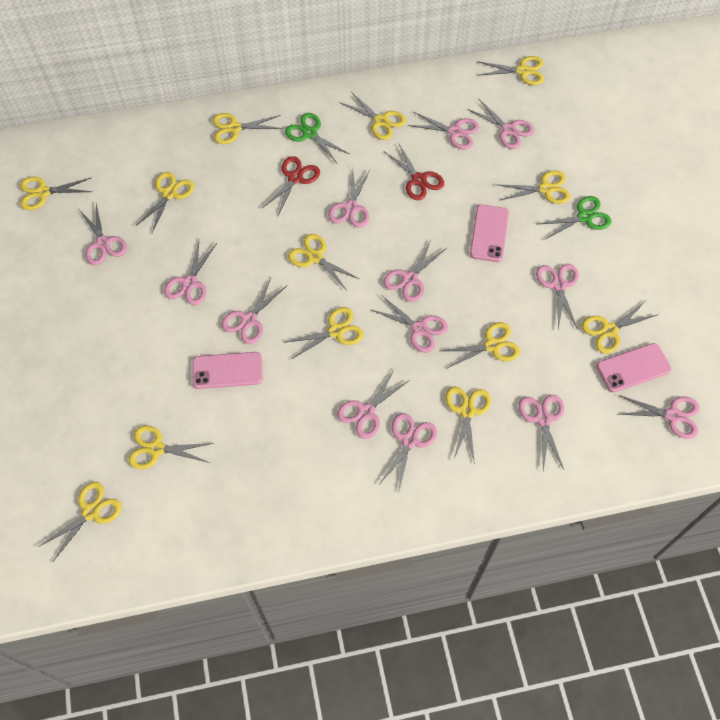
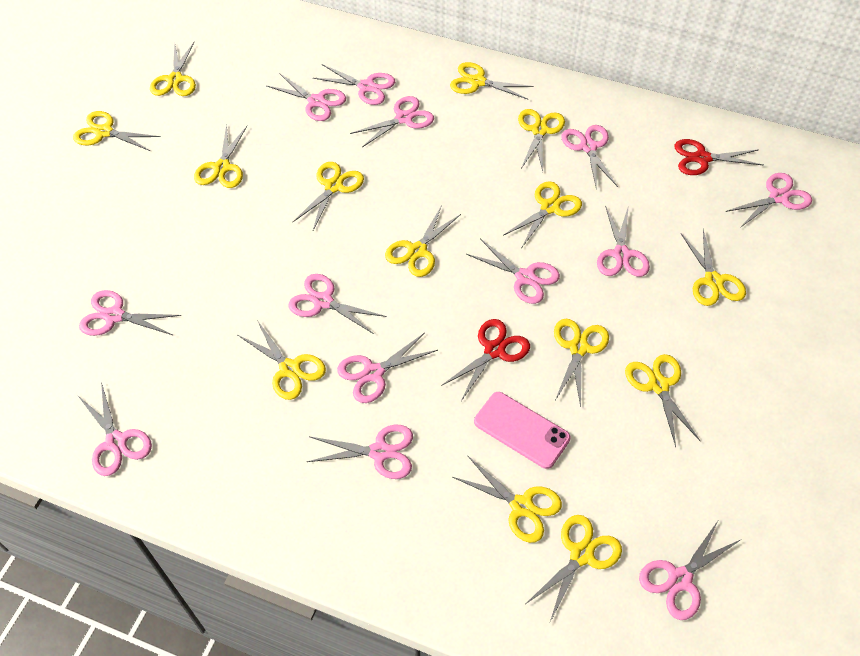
green scissors: 2 -> 0
pink phone: 3 -> 1
yellow scissors: 13 -> 14

